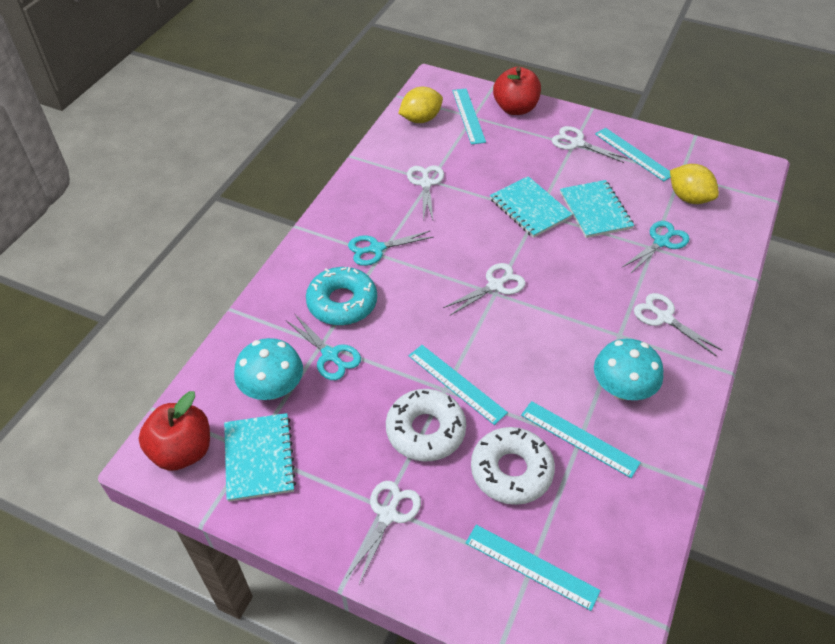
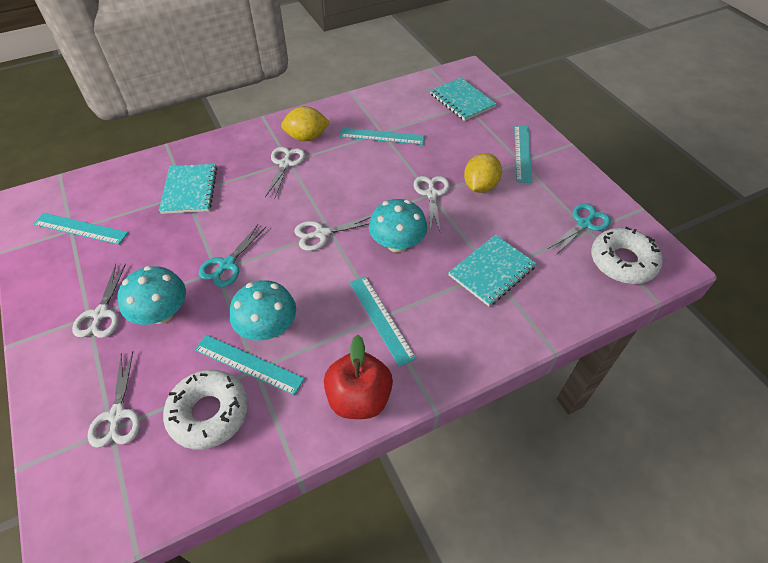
red apple: 2 -> 1
turquoise donut: 1 -> 0
turquoise mushroom: 2 -> 3
turquoise scissors: 3 -> 2

